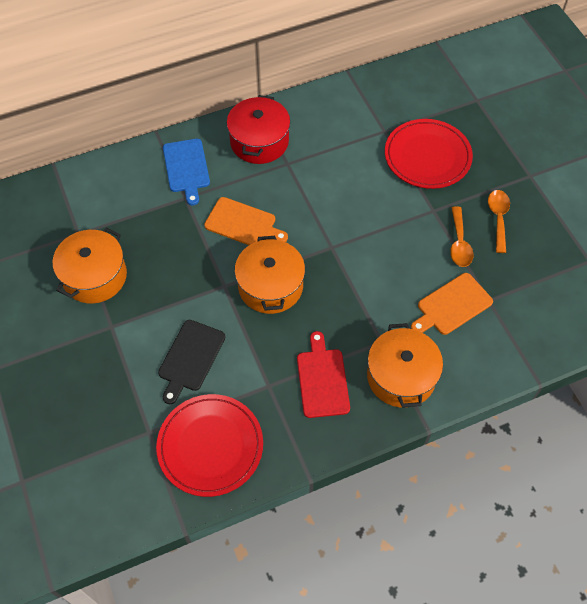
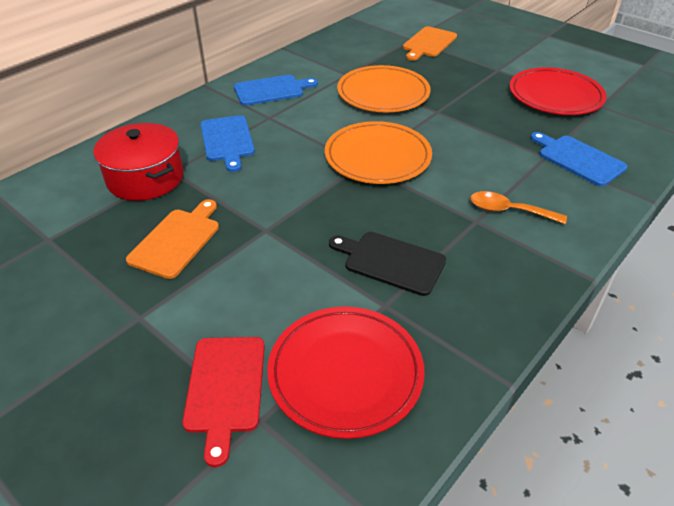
blue cutting board: 1 -> 3
orange plate: 0 -> 2
orange pot: 3 -> 0
orange spoon: 2 -> 1

